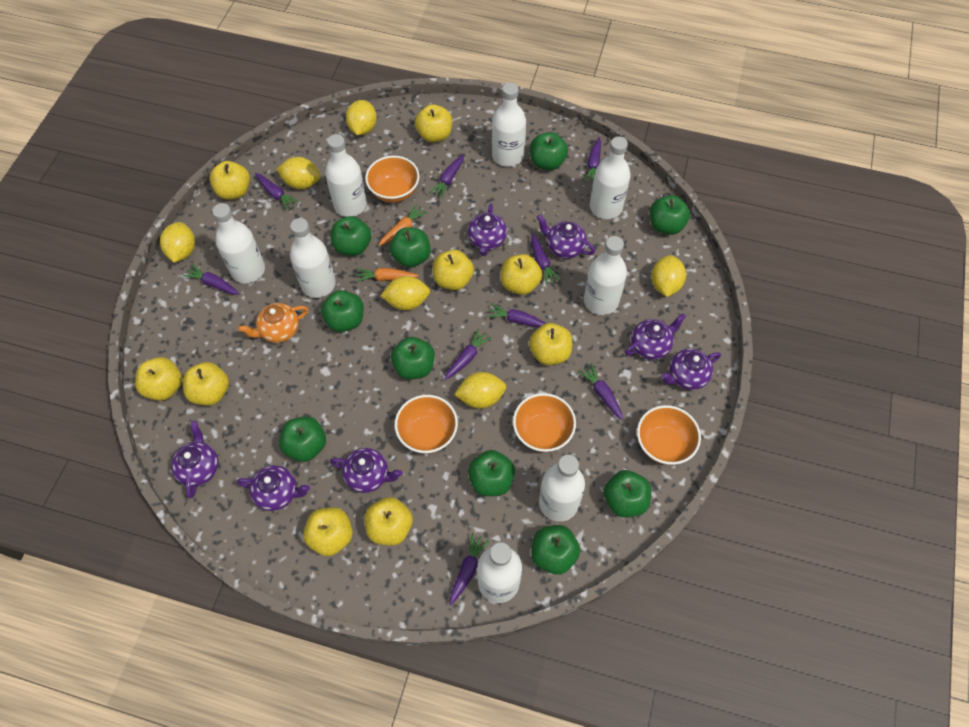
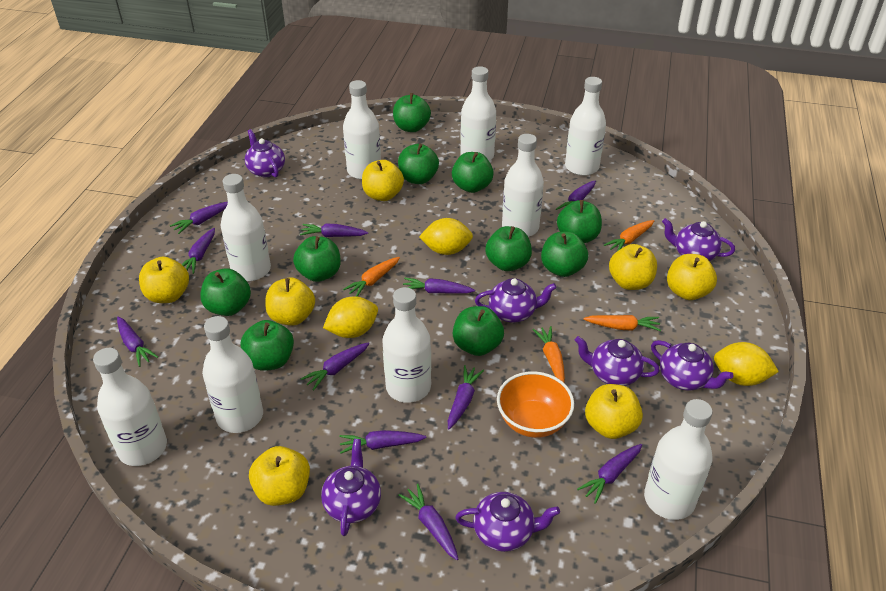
orange bowl: 4 -> 1
orange carrot: 2 -> 4
orange teapot: 1 -> 0
purple carrot: 9 -> 11
white bottle: 8 -> 9
yellow apple: 9 -> 7
yellow lemon: 6 -> 3

